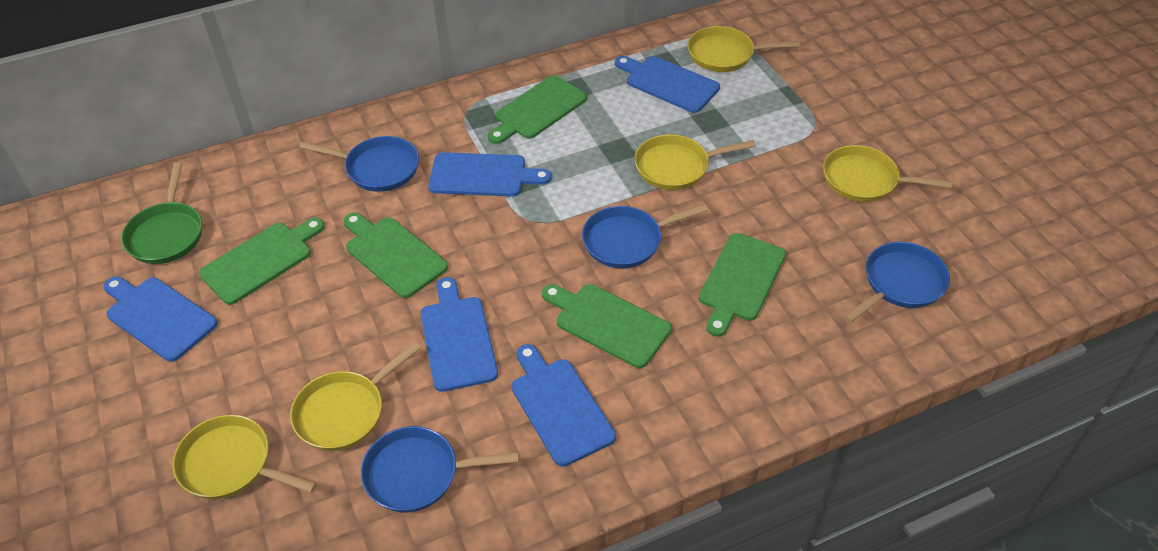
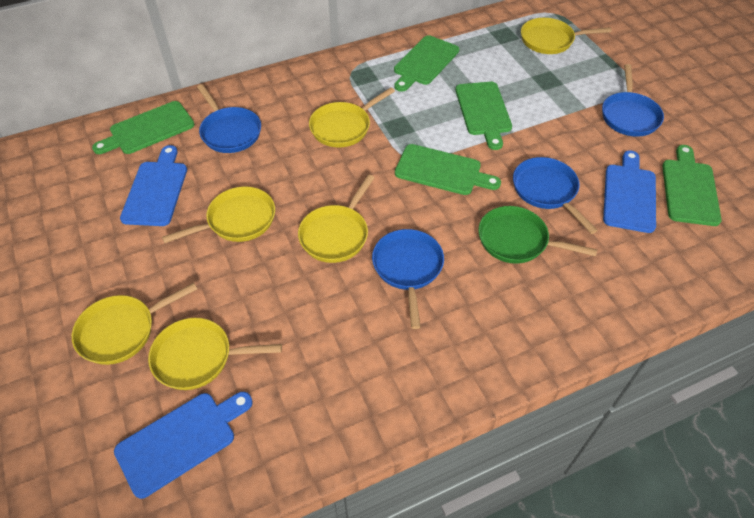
blue cutting board: 5 -> 3
yellow pan: 5 -> 6

